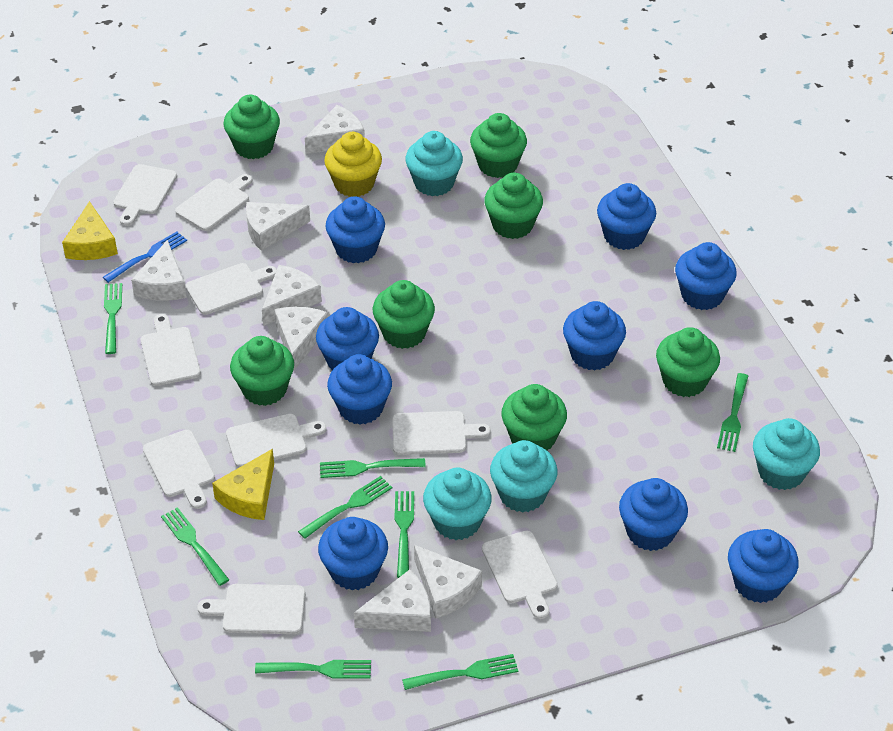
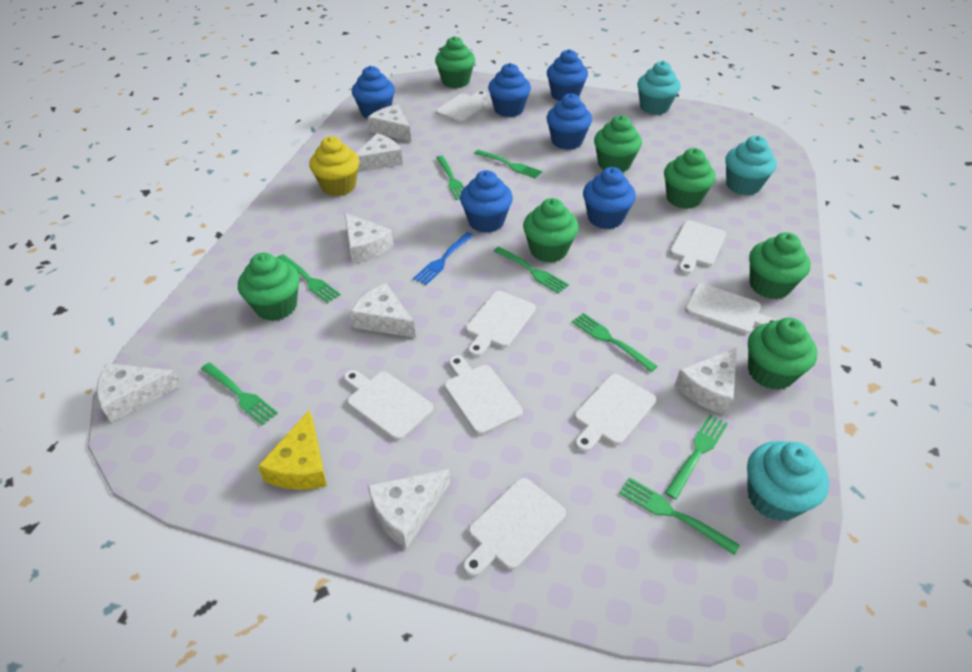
blue cupcake: 9 -> 6
turquoise cupcake: 4 -> 3
white cutting board: 9 -> 8
yellow cheese: 2 -> 1

